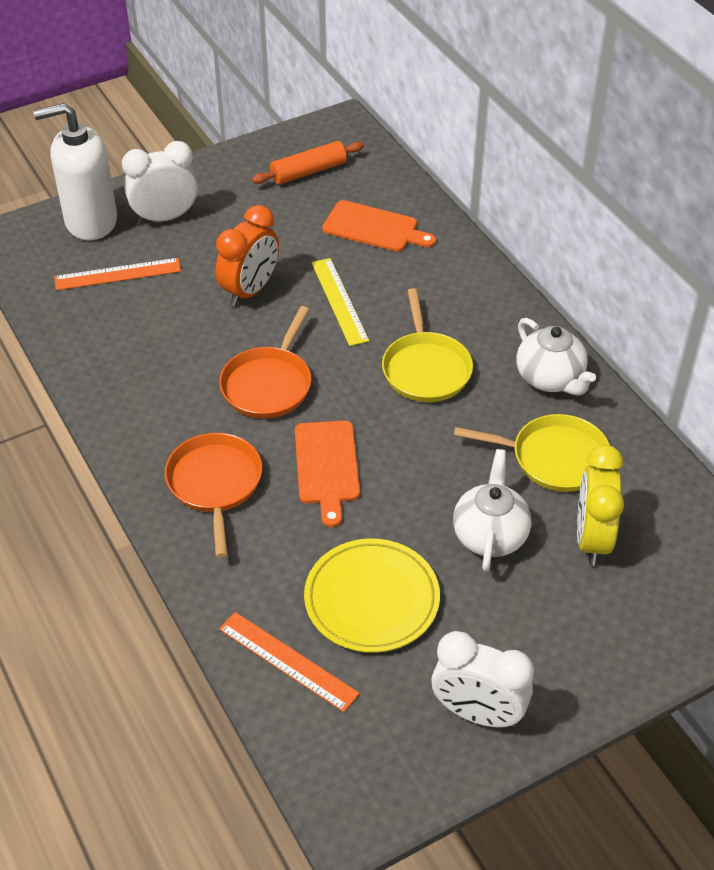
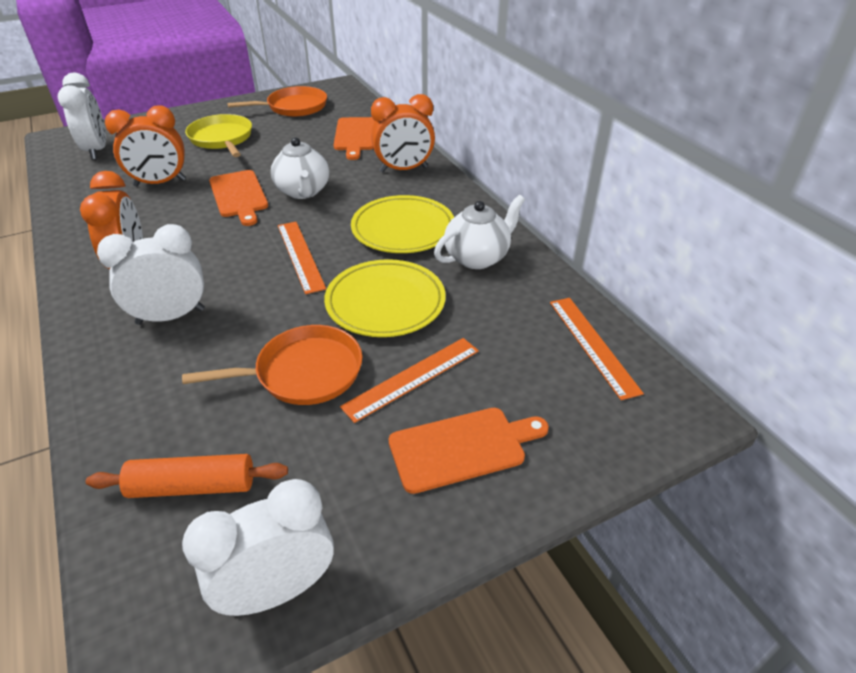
orange clock: 1 -> 3
orange cutting board: 2 -> 3
orange ruler: 2 -> 3
white clock: 2 -> 3
white soap dispenser: 1 -> 0
yellow clock: 1 -> 0
yellow pan: 2 -> 1
yellow plate: 1 -> 2
yellow ruler: 1 -> 0

